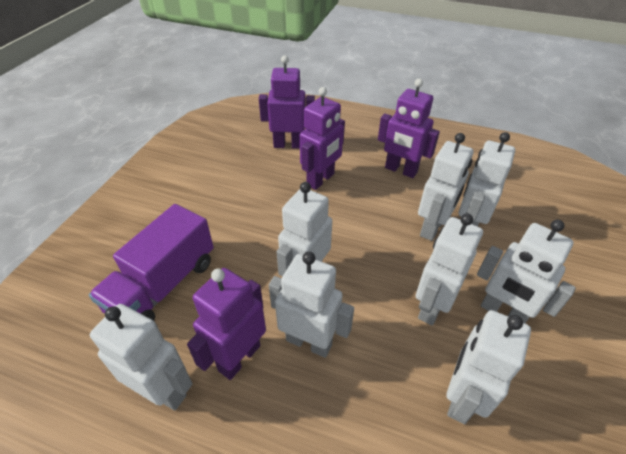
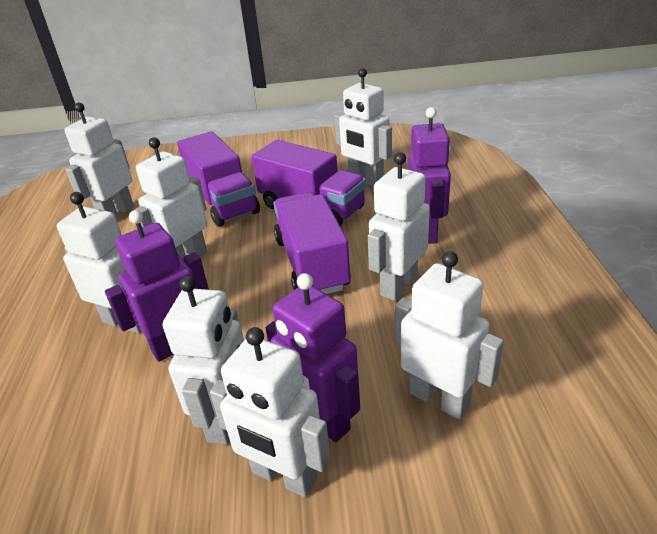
purple robot: 4 -> 3
purple truck: 1 -> 3

